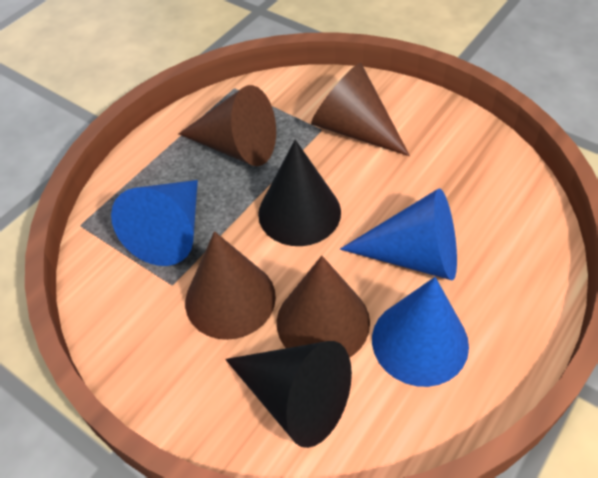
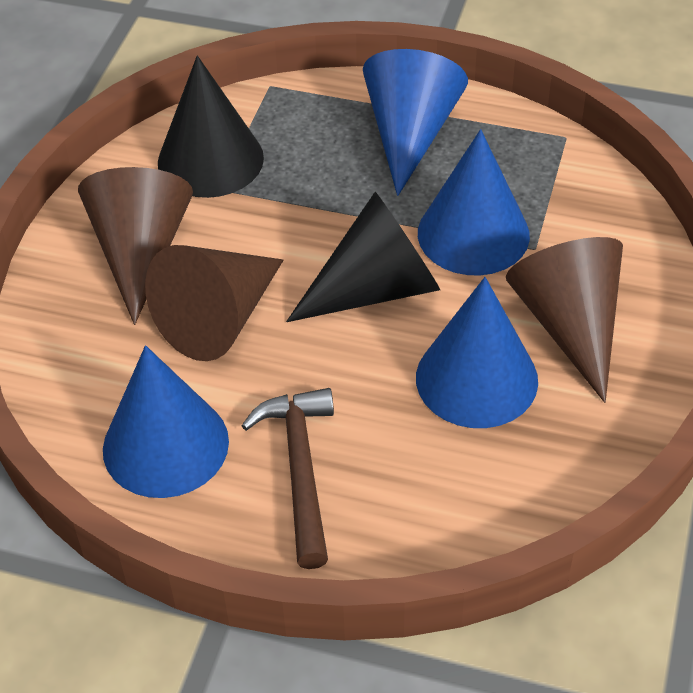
blue cone: 3 -> 4
brown cone: 4 -> 3
brown hammer: 0 -> 1

